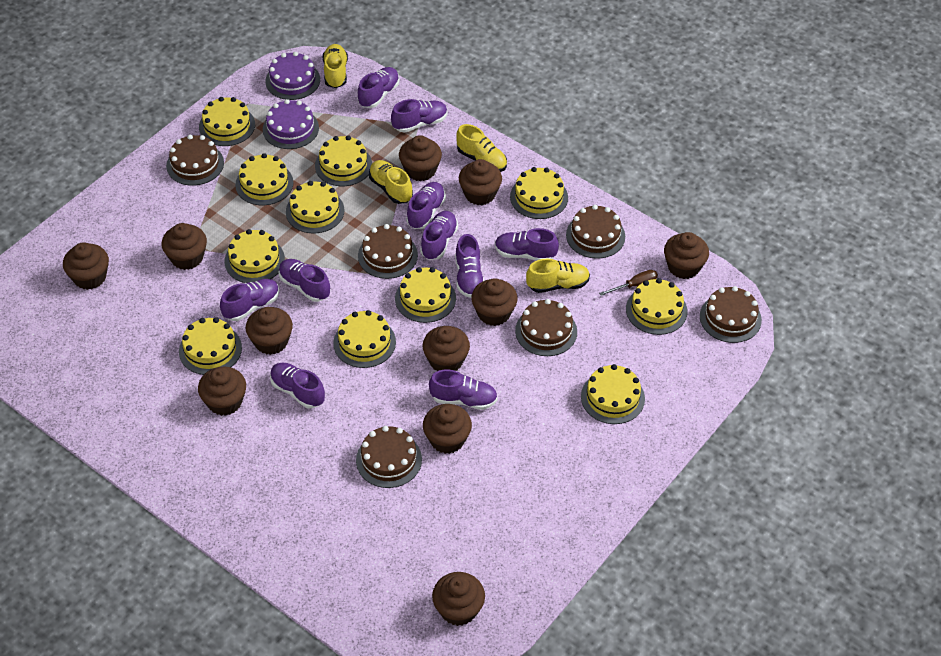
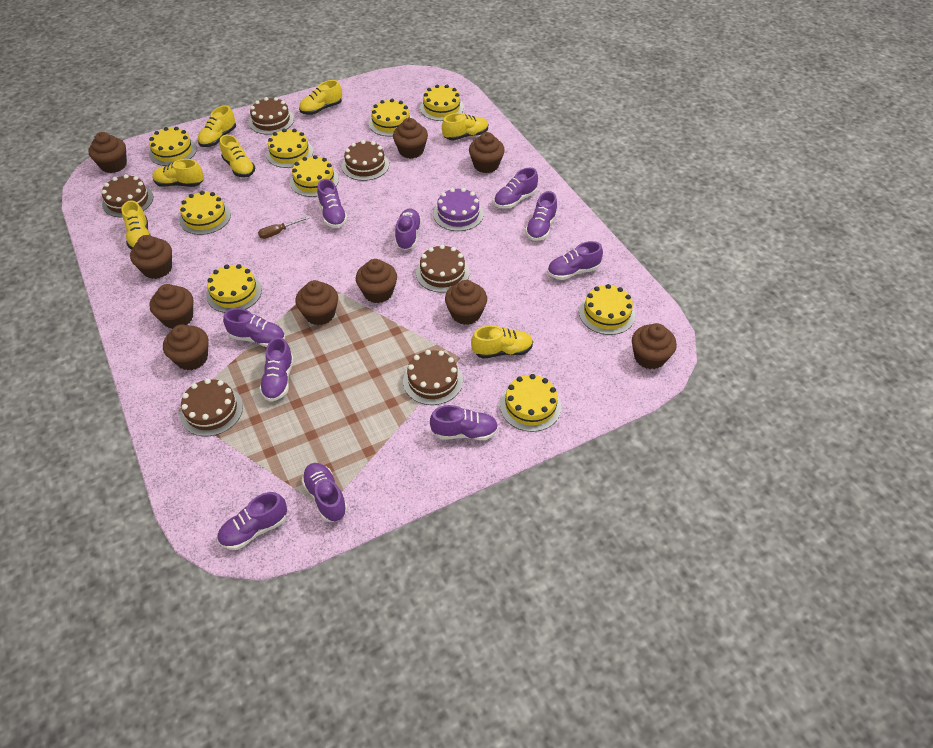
brown cupcake: 11 -> 10
purple cake: 2 -> 1
yellow cake: 11 -> 9
yellow shoe: 4 -> 7

